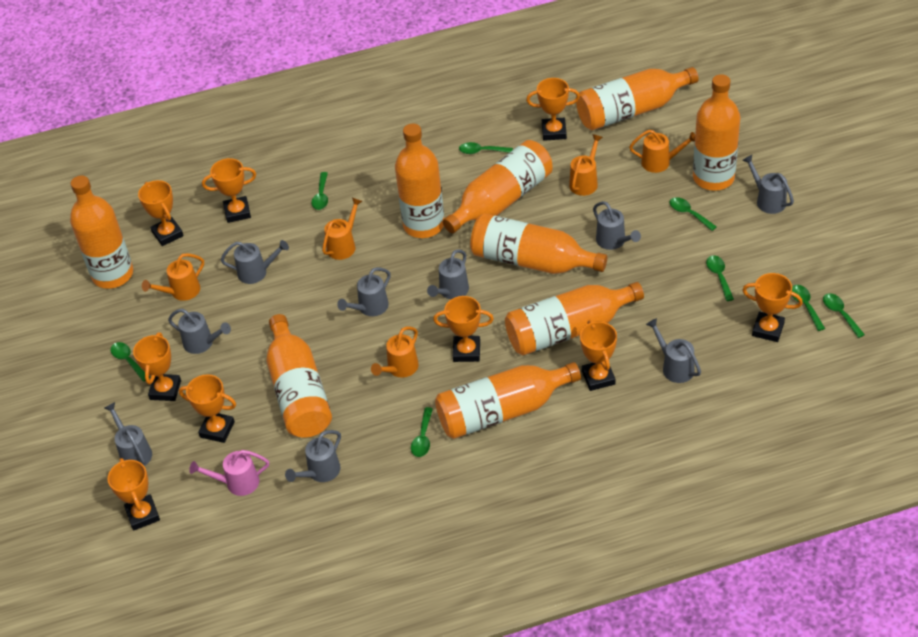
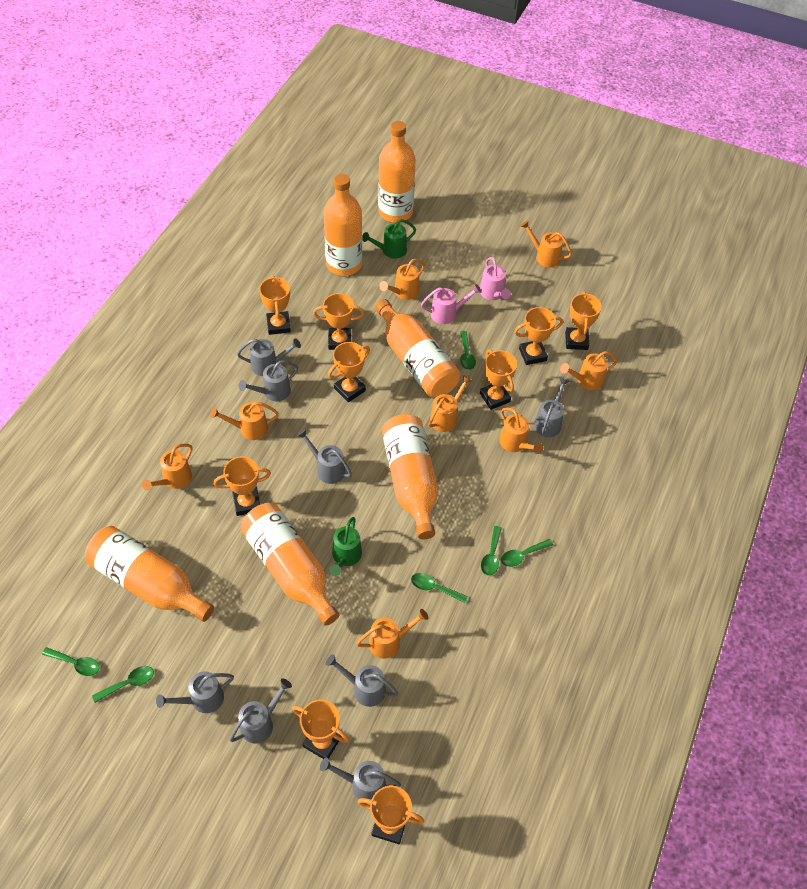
green spoon: 8 -> 6
green watering can: 0 -> 2
grey watering can: 9 -> 8
orange bottle: 9 -> 6
orange watering can: 5 -> 8
pink watering can: 1 -> 2

